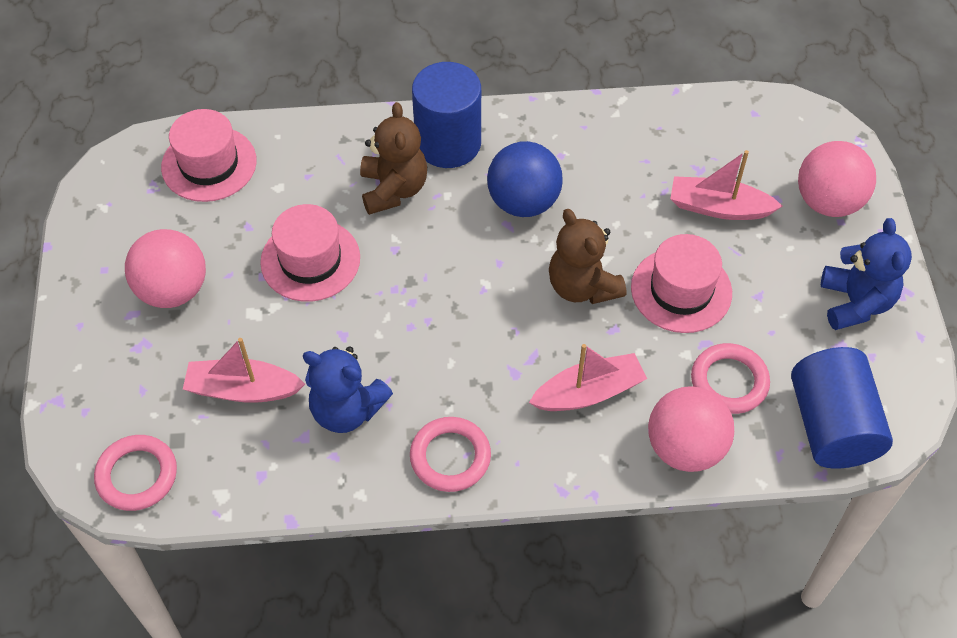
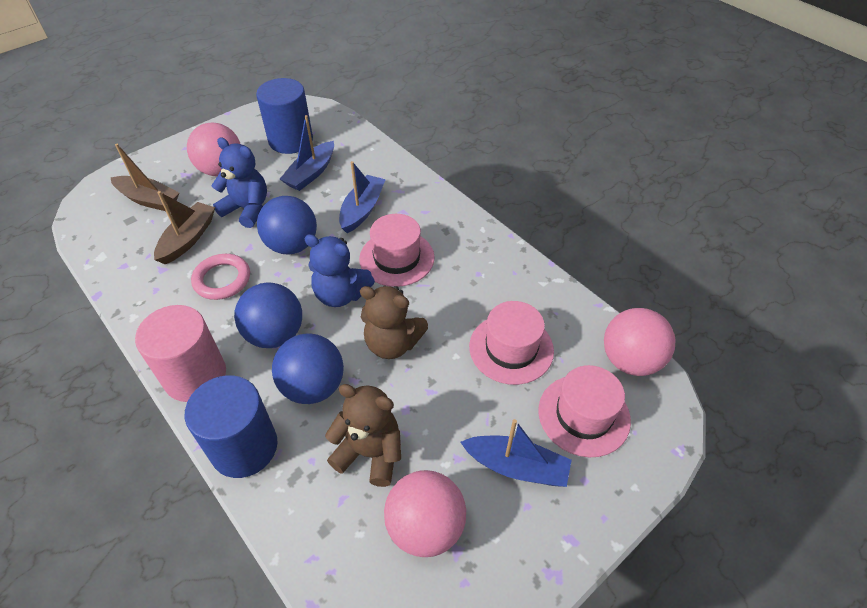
blue ball: 1 -> 3
blue boat: 0 -> 3
brown boat: 0 -> 2
pink boat: 3 -> 0
pink cylinder: 0 -> 1
pink ring: 3 -> 1

